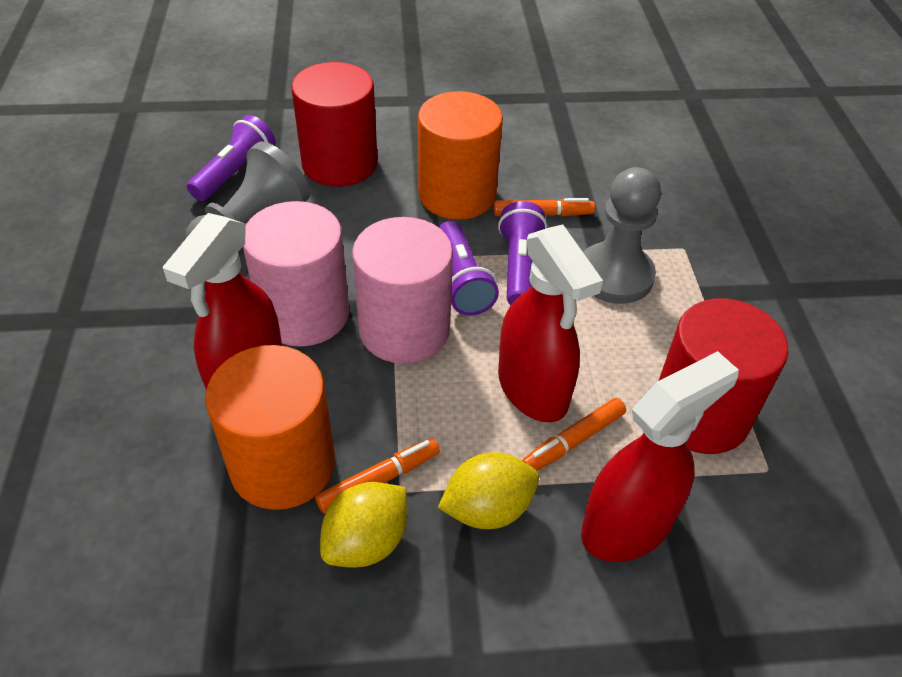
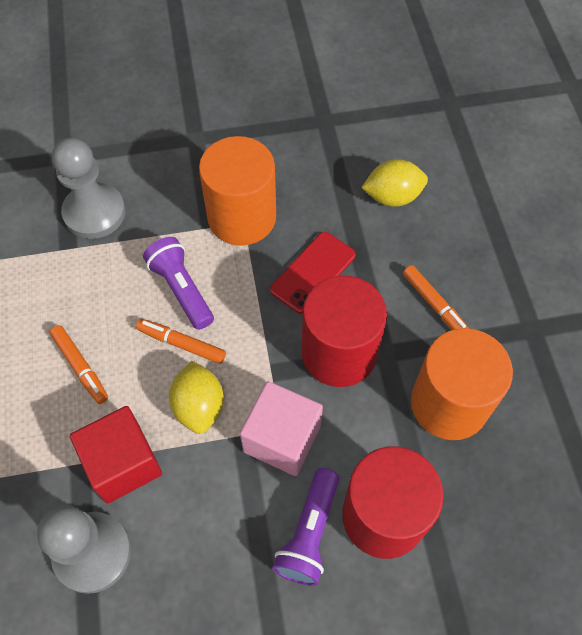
pink cube: 0 -> 1
pink cylinder: 2 -> 0
purple flashlight: 3 -> 2
red cube: 0 -> 1
red phone: 0 -> 1
red spray bottle: 3 -> 0

